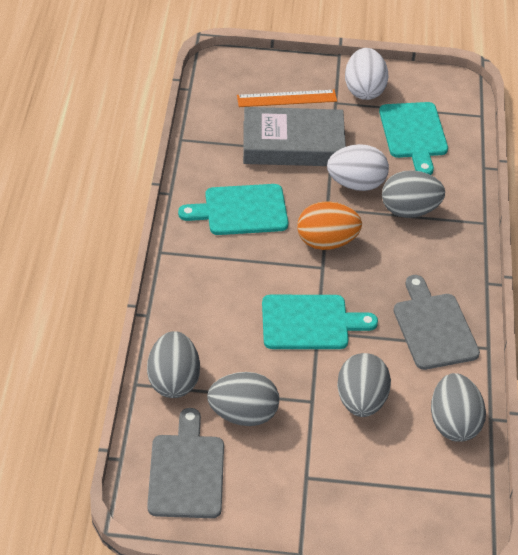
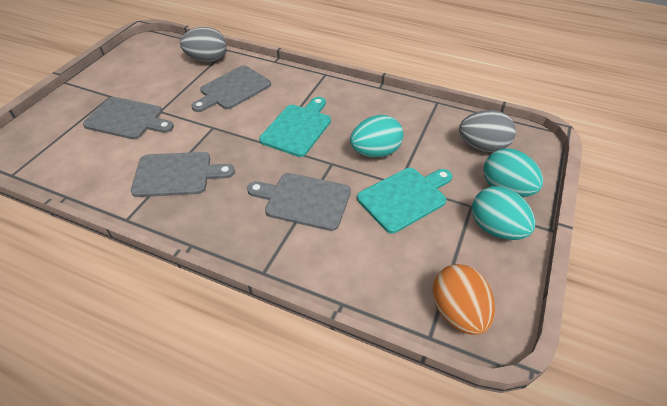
grey book: 1 -> 0
grey cutting board: 2 -> 4
grey egg: 5 -> 2
orange ruler: 1 -> 0
turquoise cutting board: 3 -> 2
turquoise egg: 0 -> 3
white egg: 2 -> 0

